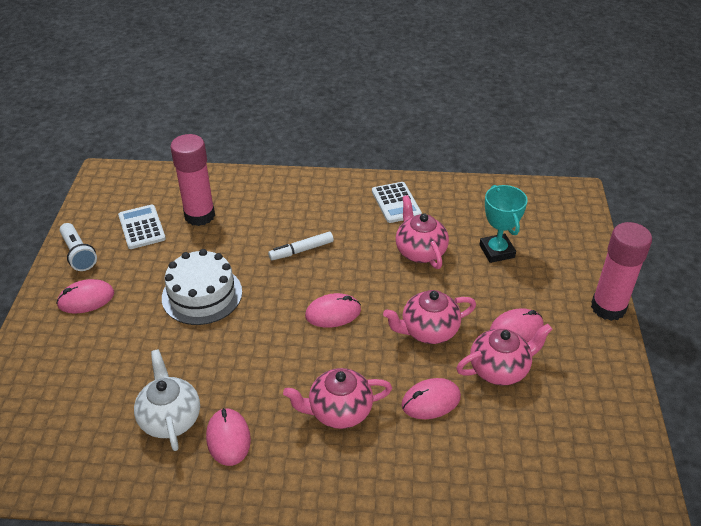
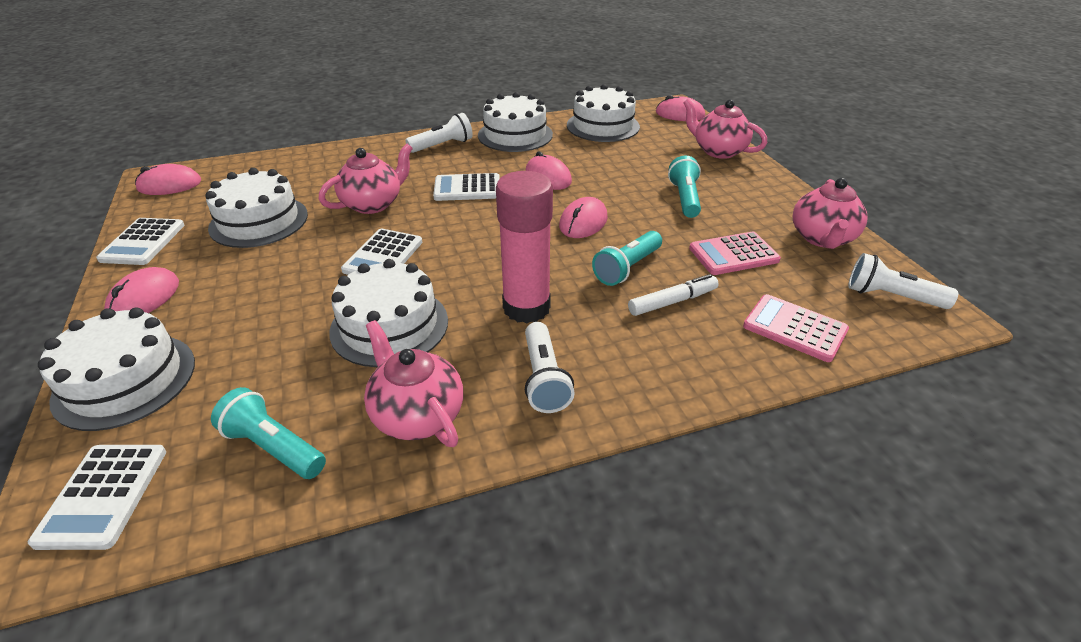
pink calculator: 0 -> 2
pink glue stick: 2 -> 1
turquoise flashlight: 0 -> 3
turquoise trophy: 1 -> 0
white cake: 1 -> 5
white calculator: 2 -> 4
white flashlight: 1 -> 3
white teapot: 1 -> 0

